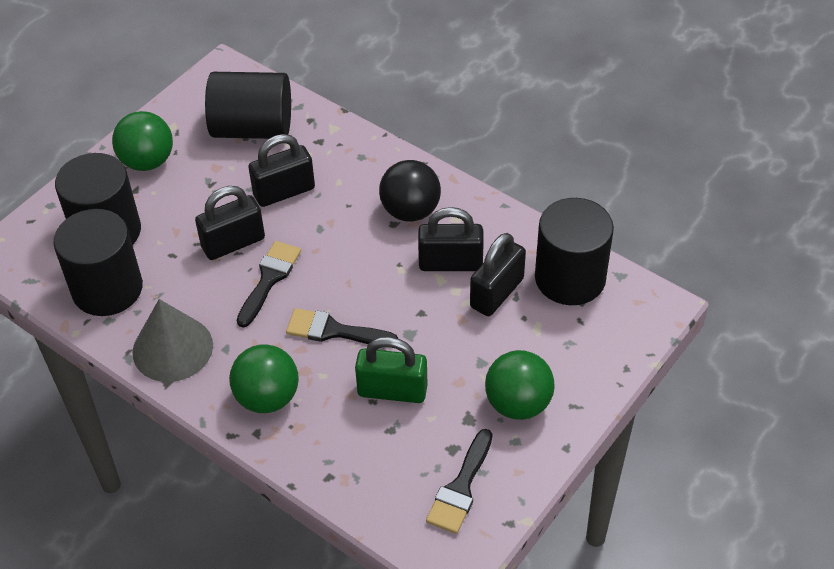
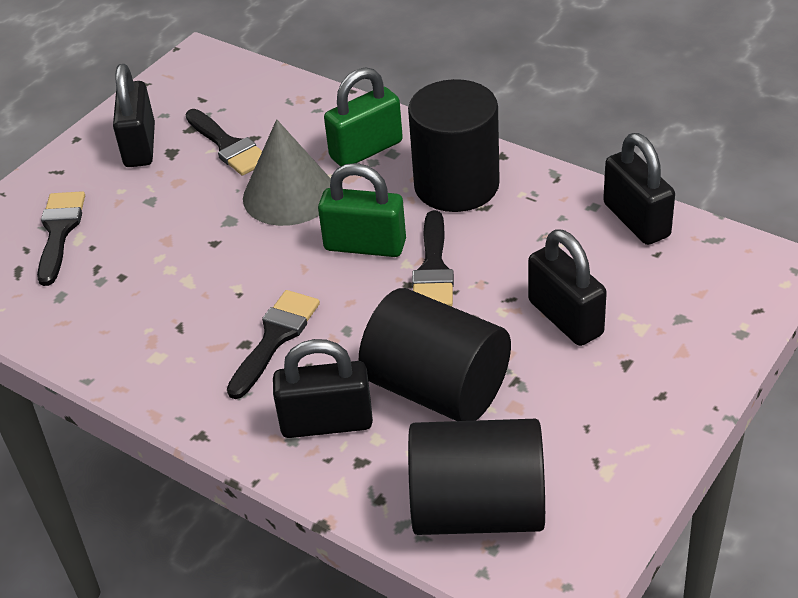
black ball: 1 -> 0
black brush: 3 -> 4
black cylinder: 4 -> 3
green ball: 3 -> 0
green padlock: 1 -> 2

